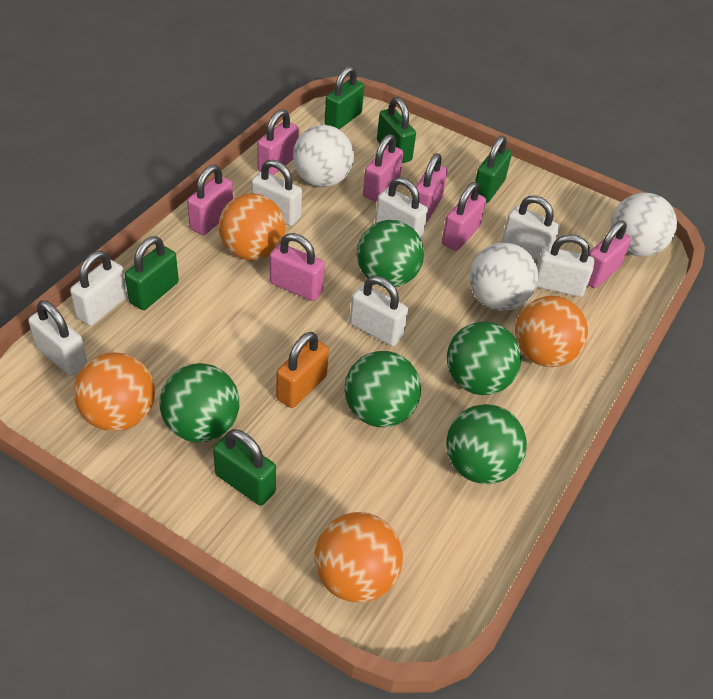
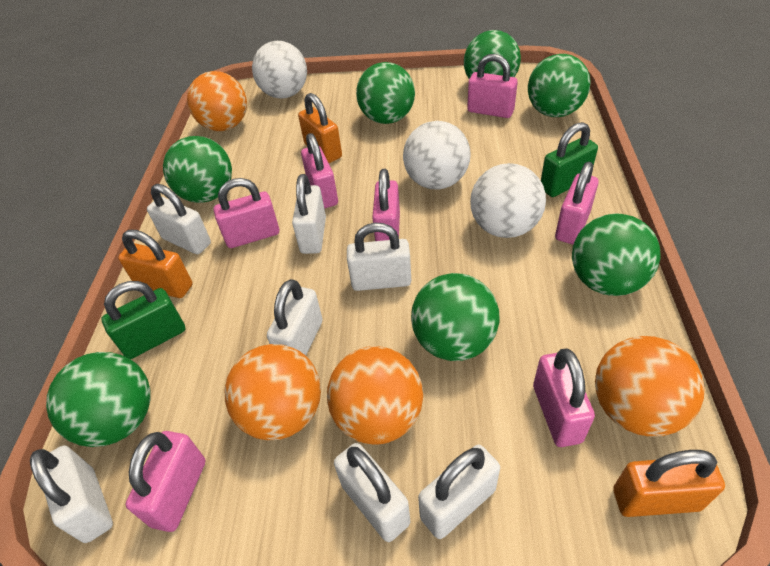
green ball: 5 -> 7
green padlock: 5 -> 2
orange padlock: 1 -> 3

